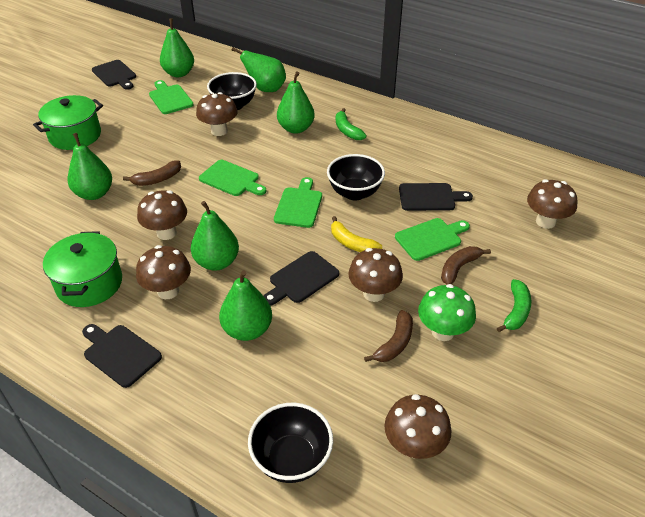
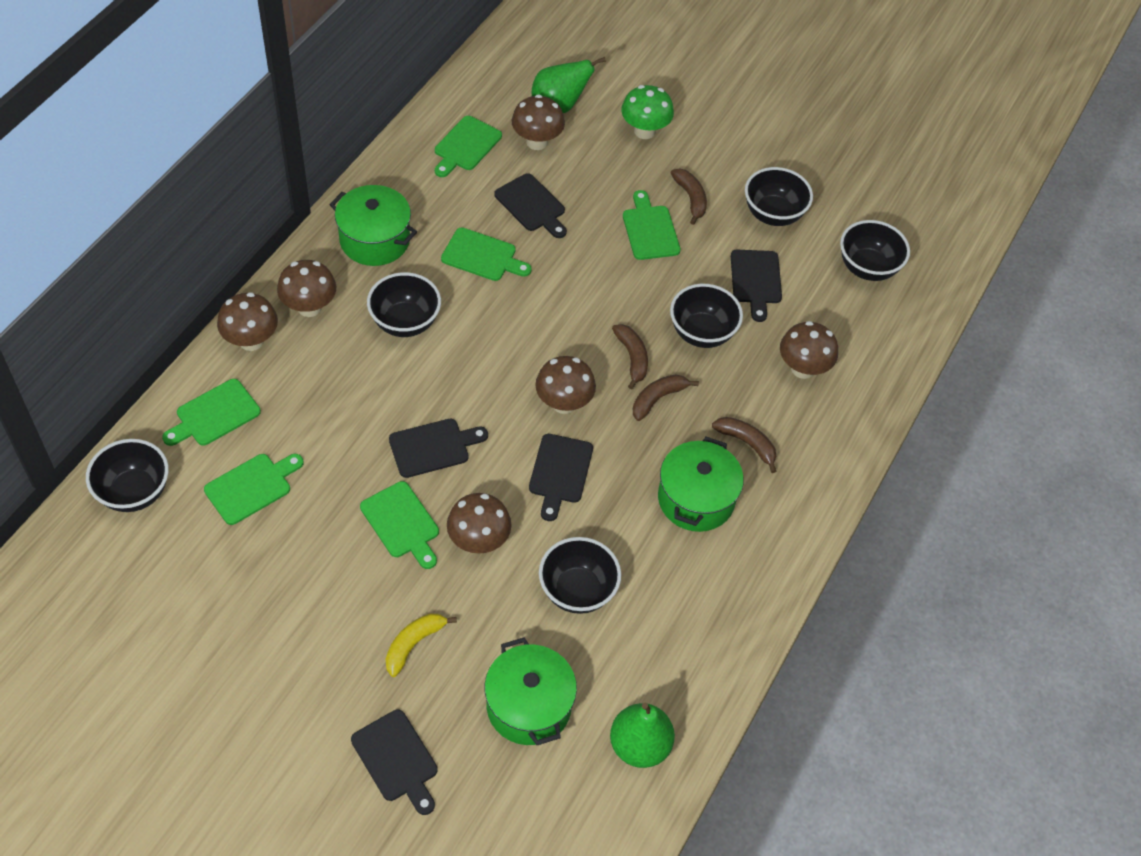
black bowl: 3 -> 6
black cutting board: 4 -> 5
brown banana: 3 -> 4
green banana: 2 -> 0
green cutting board: 4 -> 6
green pear: 6 -> 2
green pot: 2 -> 3

